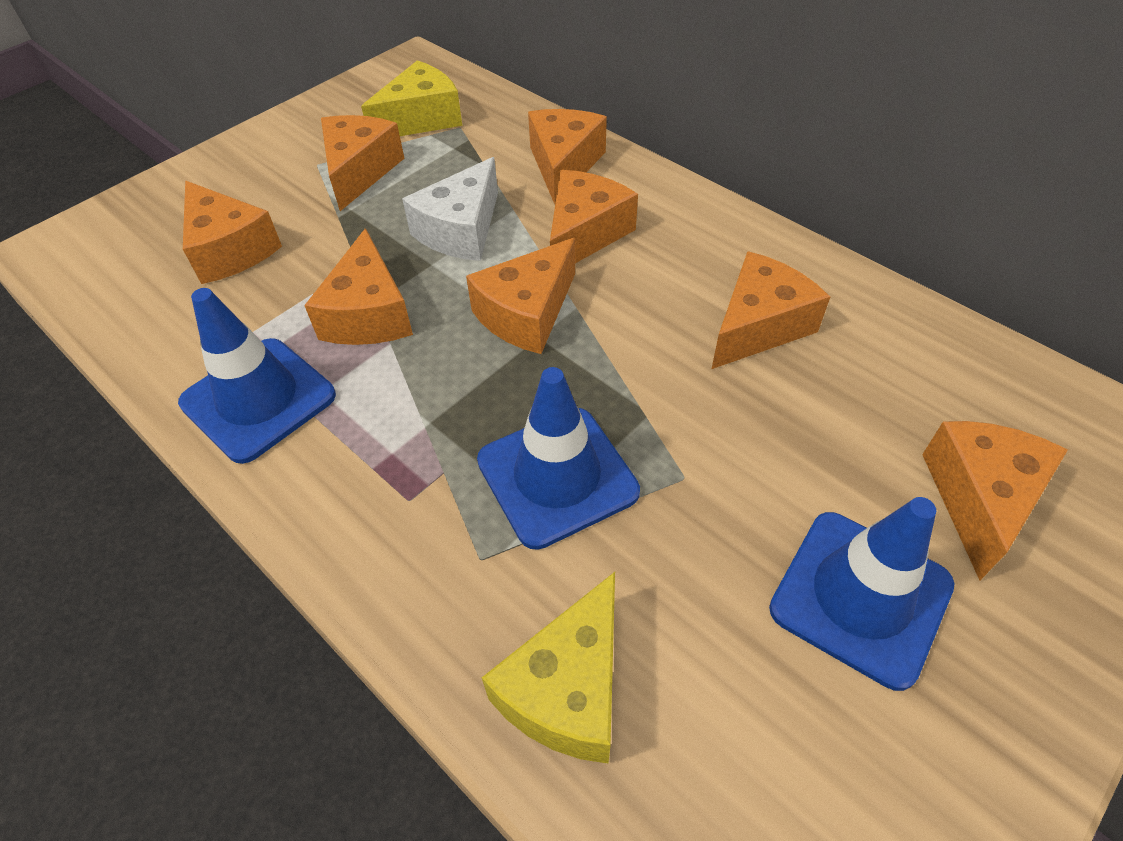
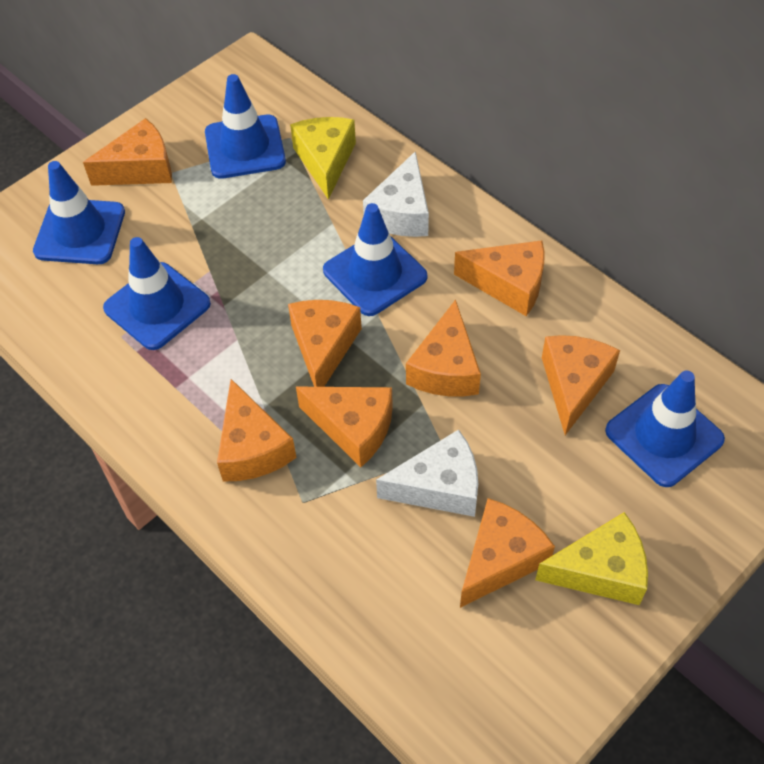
blue traffic cone: 3 -> 5
white cheese: 1 -> 2

